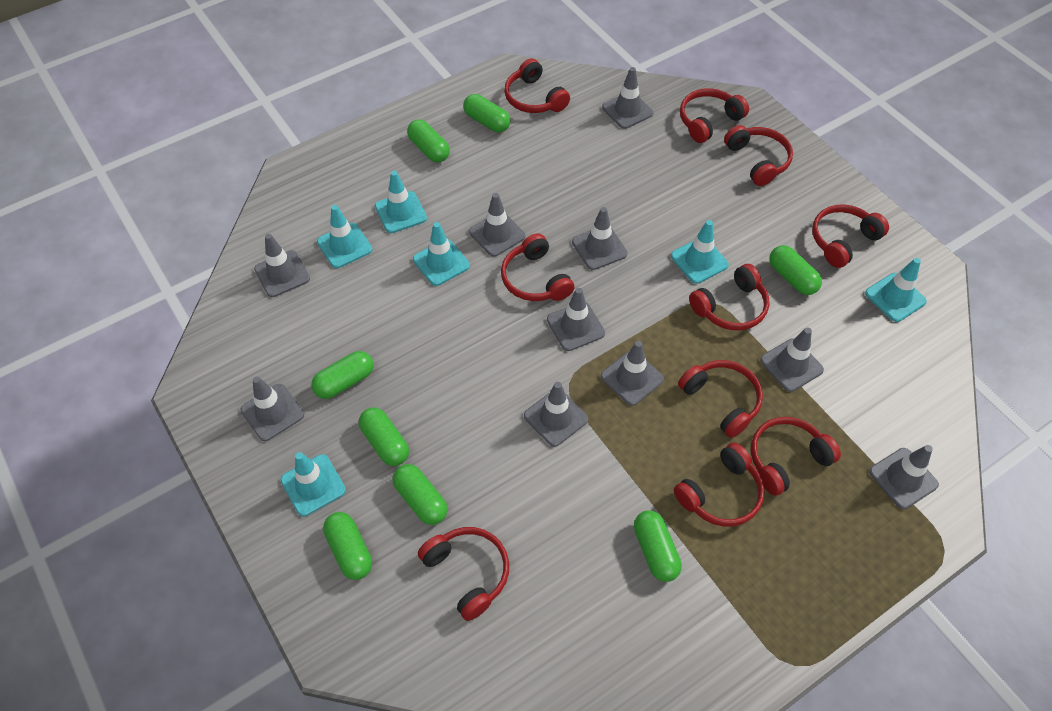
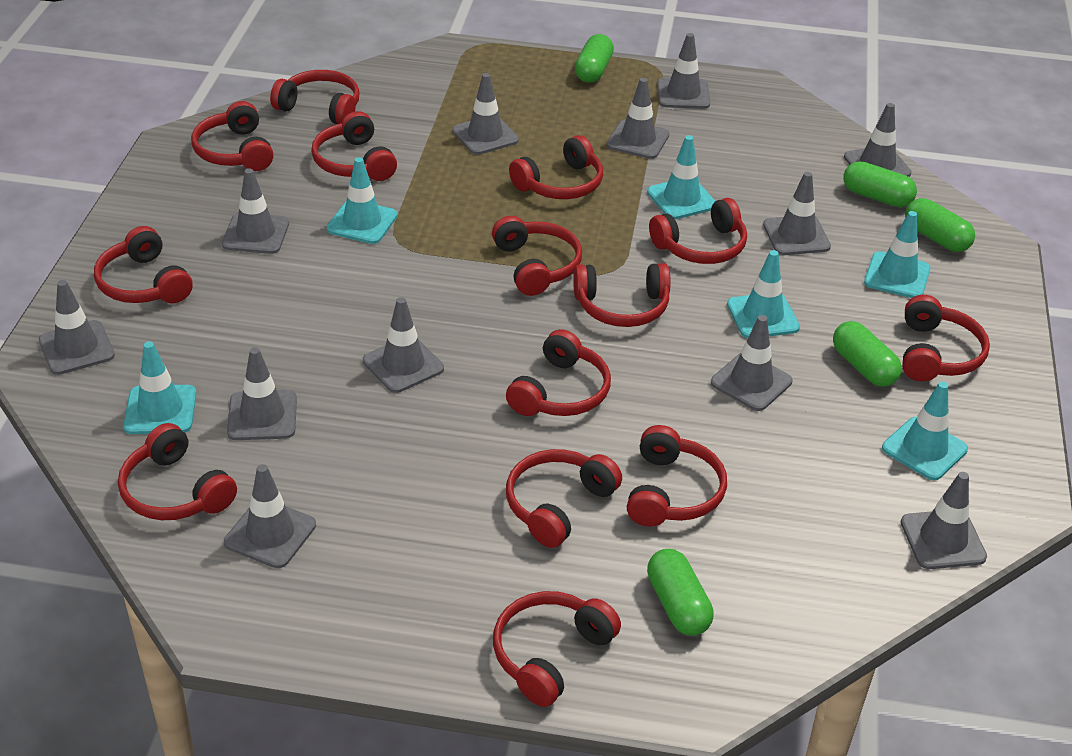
green capsule: 8 -> 5
grey traffic cone: 10 -> 12
red headphones: 10 -> 14

